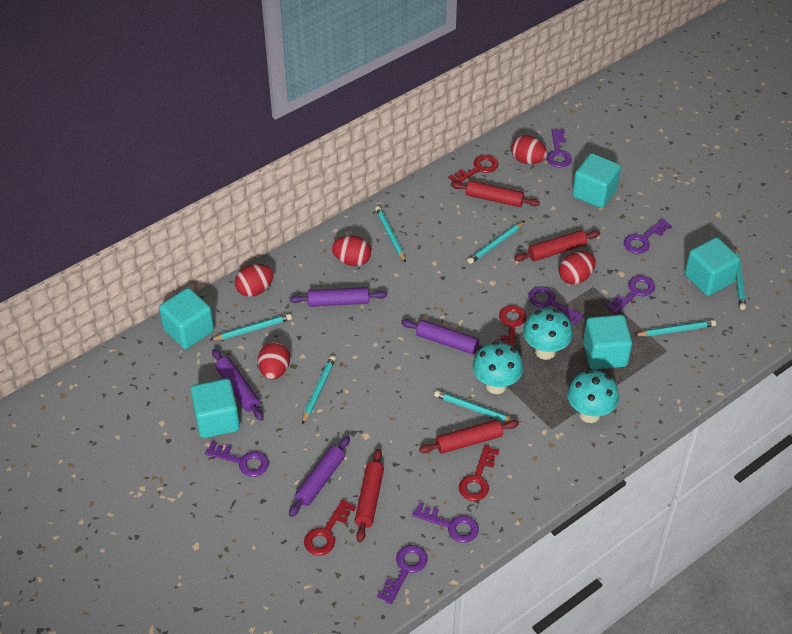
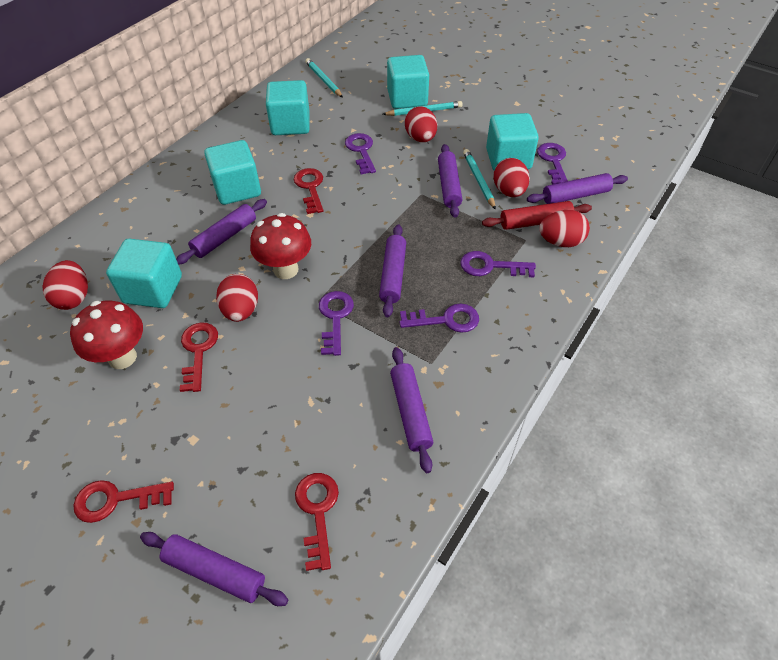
purple key: 7 -> 5
purple rolling pin: 4 -> 6
red mushroom: 0 -> 2
red rolling pin: 4 -> 1
turquoise mushroom: 3 -> 0
turquoise pencil: 7 -> 3

